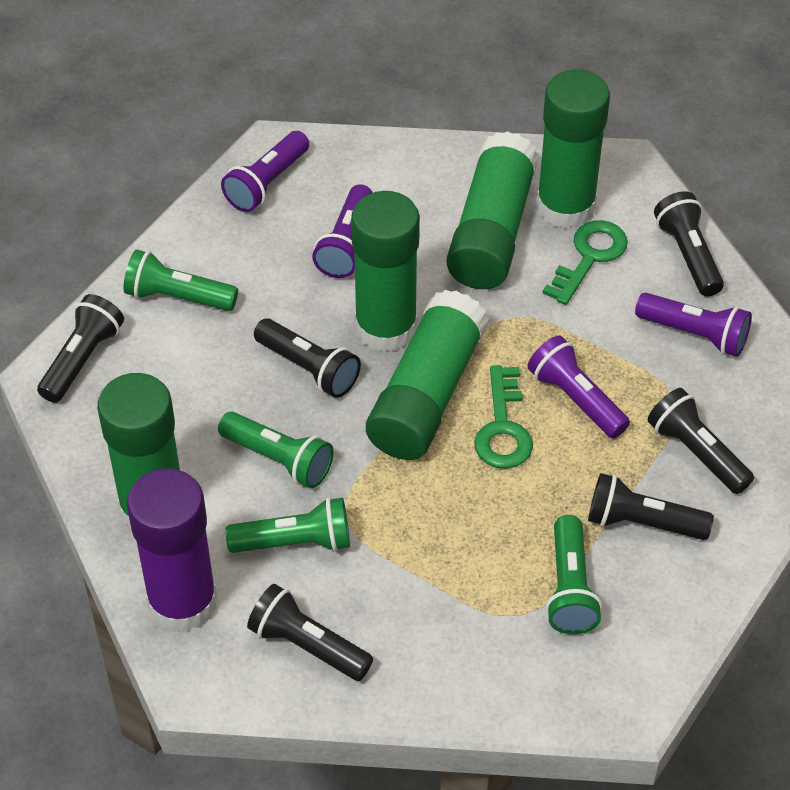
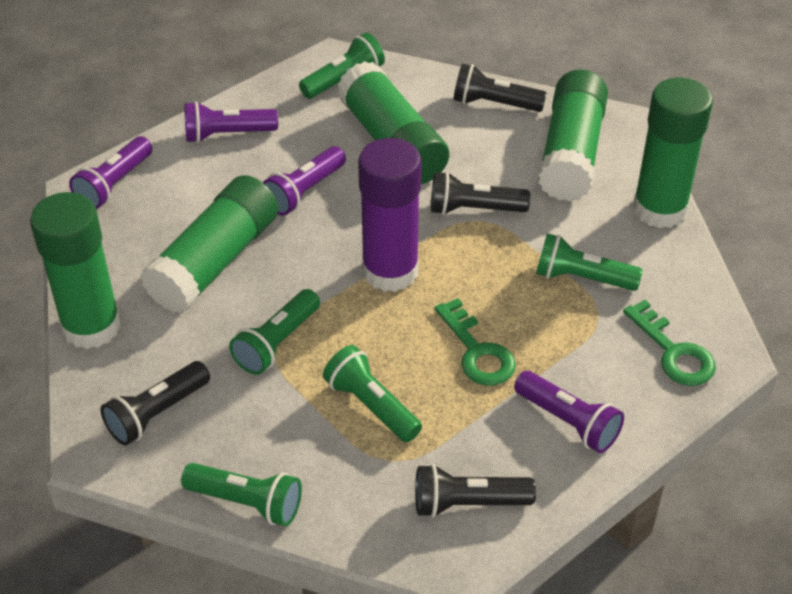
black flashlight: 6 -> 4
green flashlight: 4 -> 5

